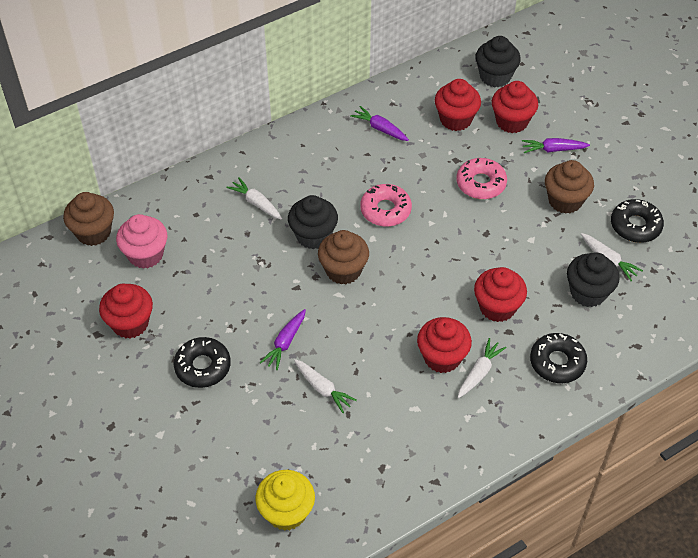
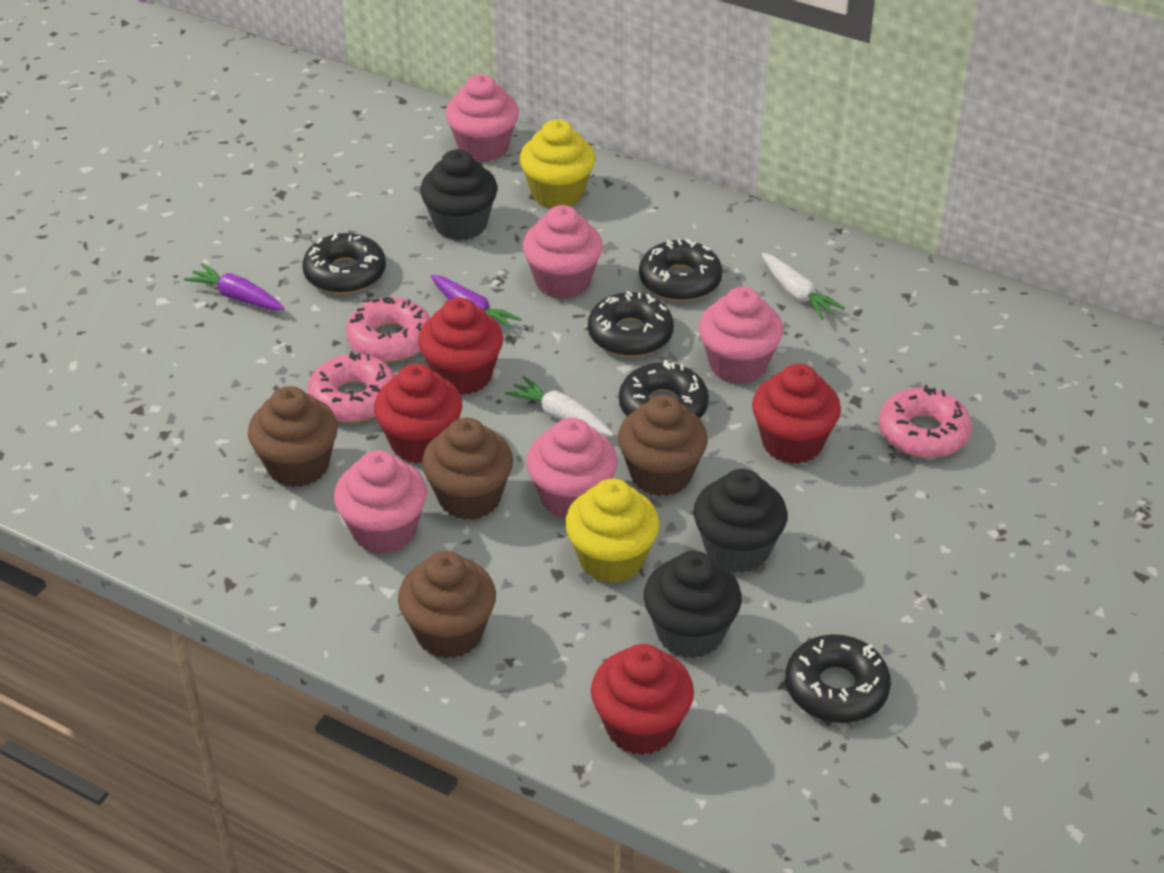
black donut: 3 -> 5
brown cupcake: 3 -> 4
pink cupcake: 1 -> 5
pink donut: 2 -> 3
purple carrot: 3 -> 2
red cupcake: 5 -> 4
white carrot: 4 -> 2
yellow cupcake: 1 -> 2

